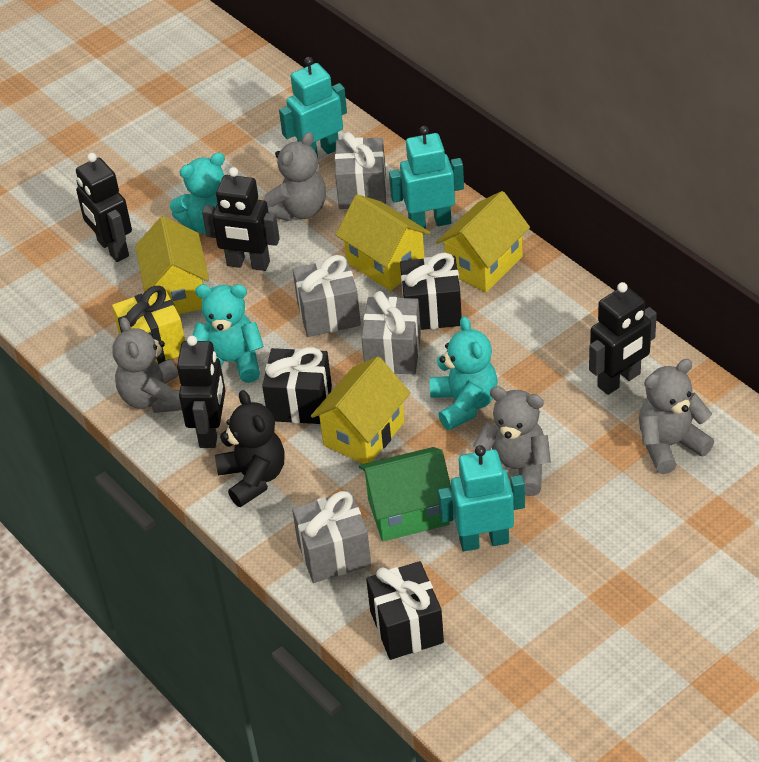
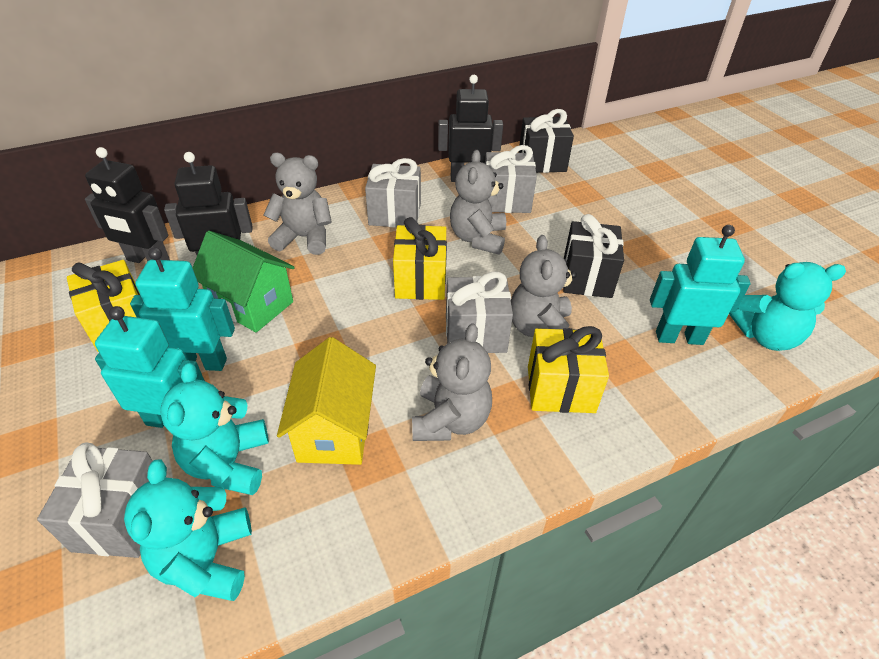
black gift: 3 -> 2
black robot: 4 -> 3
black teddy bear: 1 -> 0
yellow gift: 1 -> 3
yellow house: 4 -> 1

